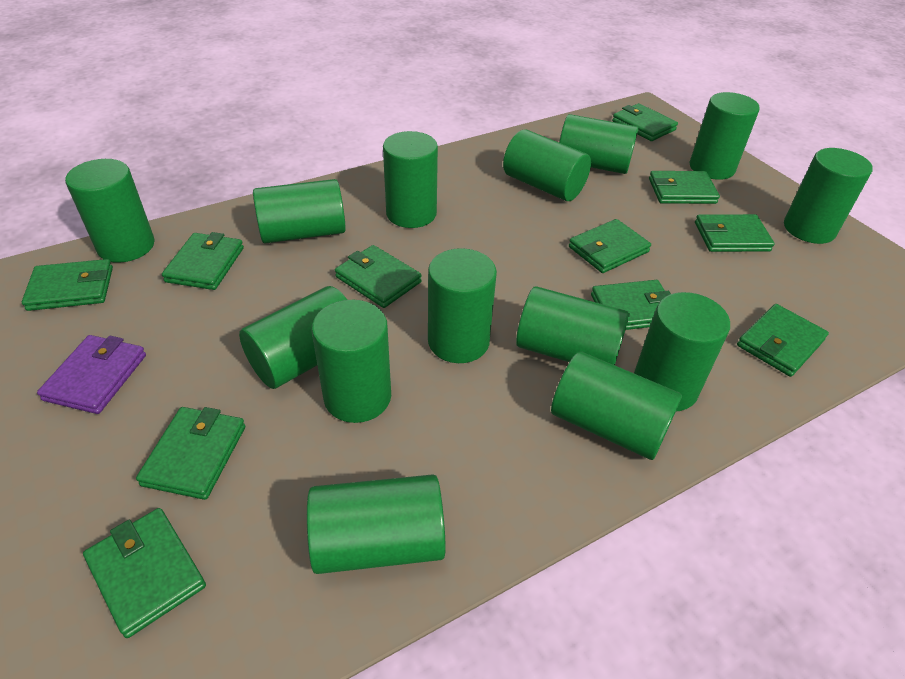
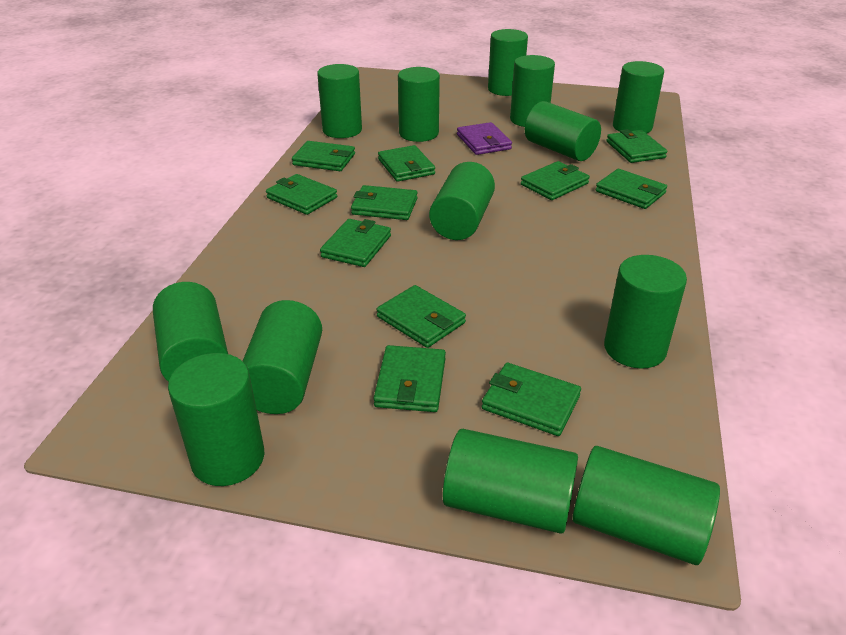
green cylinder: 14 -> 13

